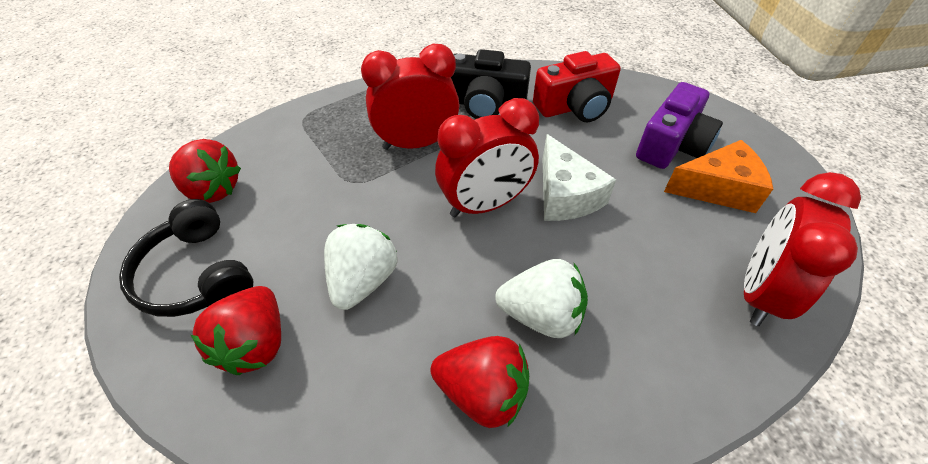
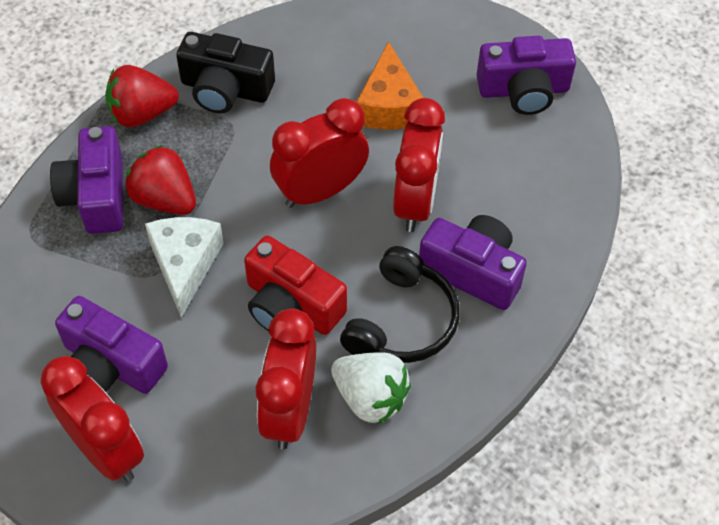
purple camera: 1 -> 4
red clock: 3 -> 4
red strawberry: 3 -> 2
white strawberry: 2 -> 1

